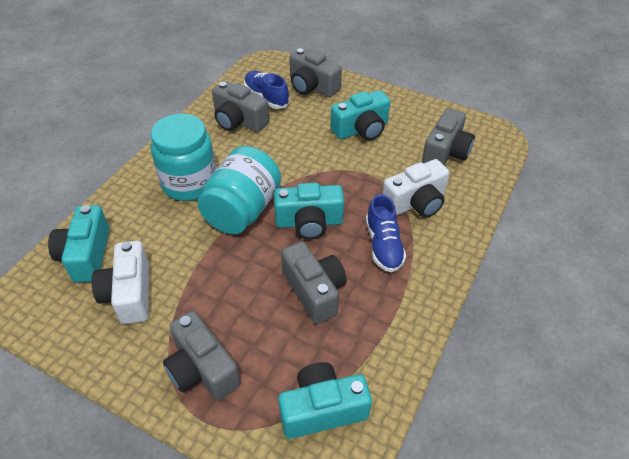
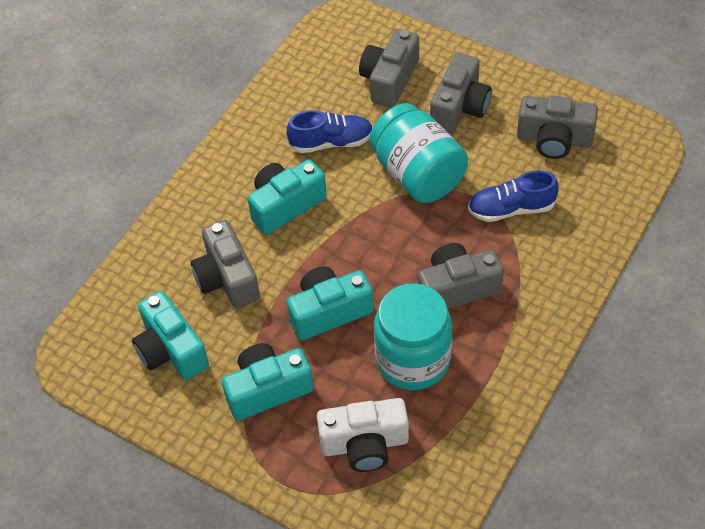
white camera: 2 -> 1

